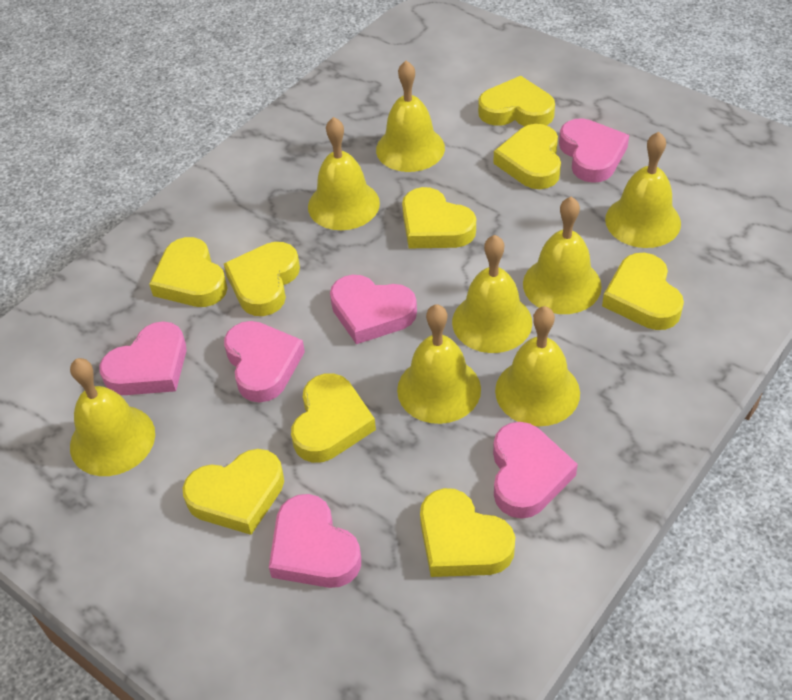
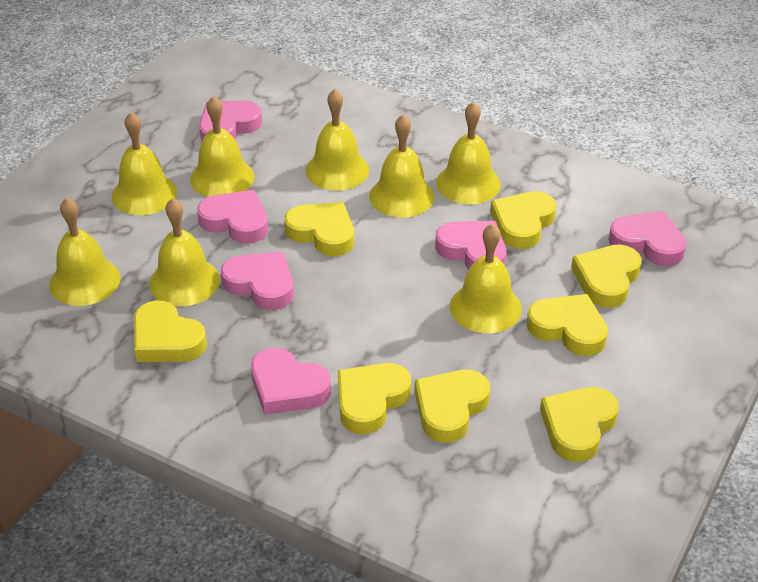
yellow heart: 9 -> 8

